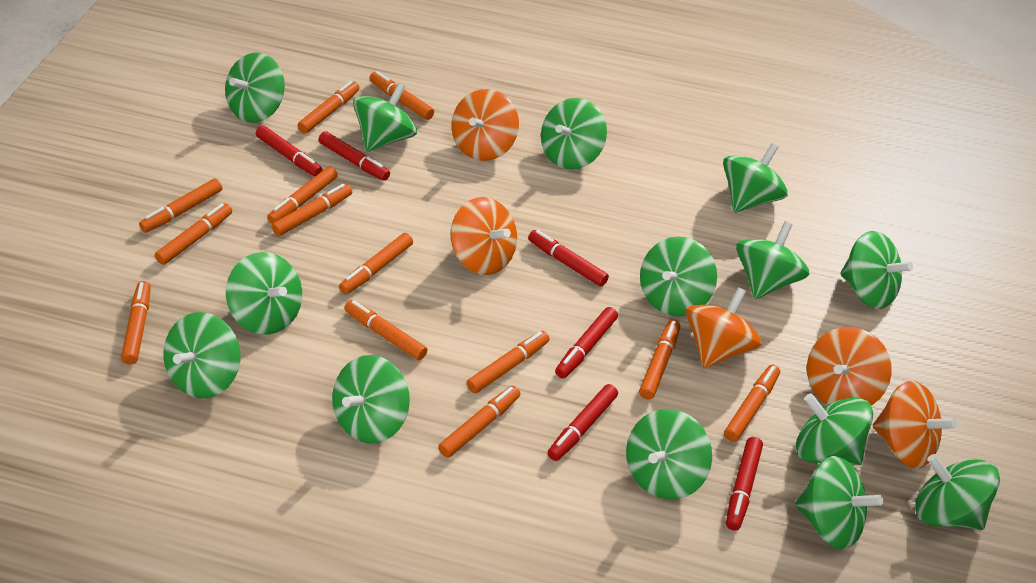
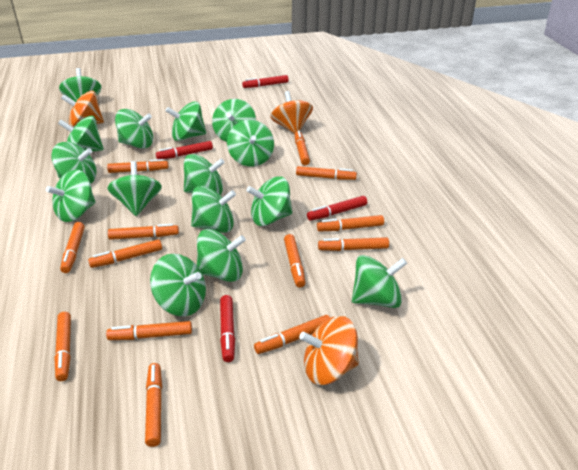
green spinning top: 14 -> 15
orange spinning top: 5 -> 3
red marker: 6 -> 4

